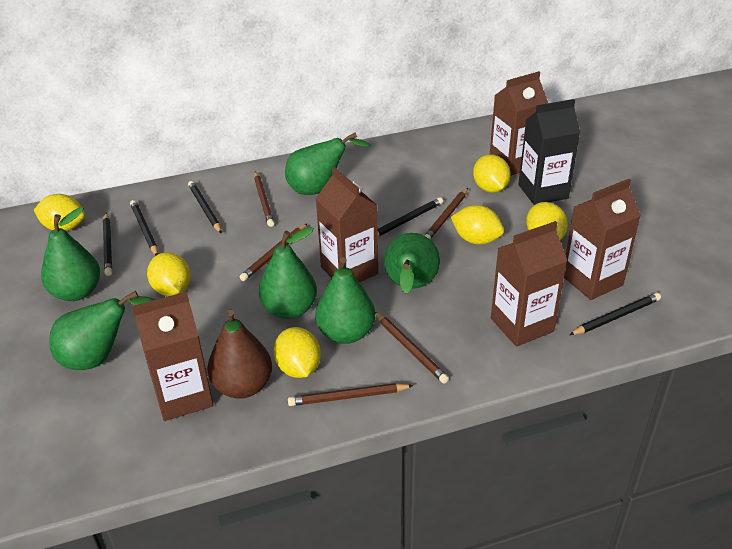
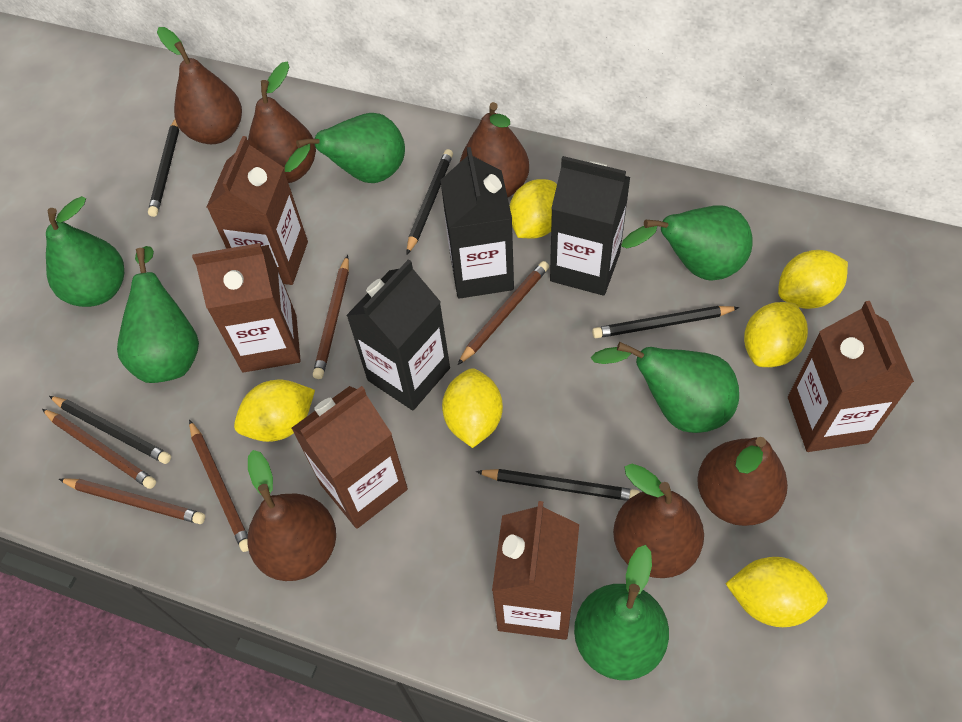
black carton: 1 -> 3
brown pear: 1 -> 6

